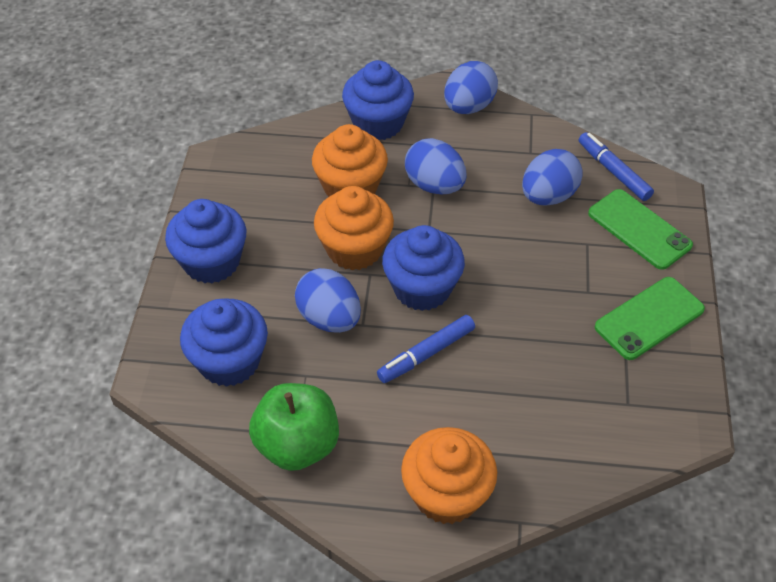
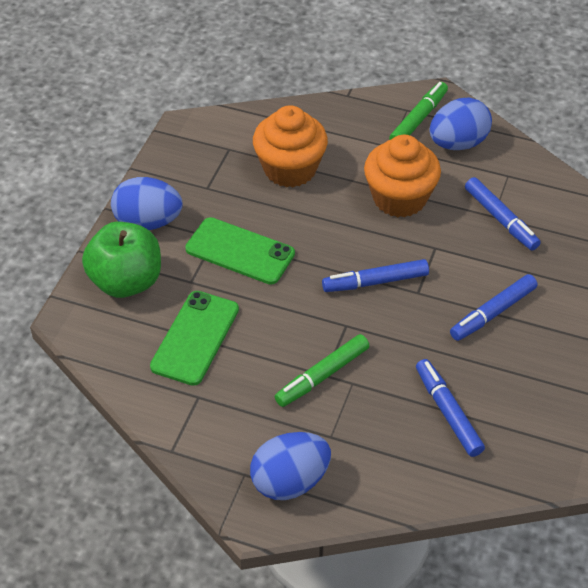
blue cupcake: 4 -> 0
blue egg: 4 -> 3
blue marker: 2 -> 4
green marker: 0 -> 2
orange cupcake: 3 -> 2

